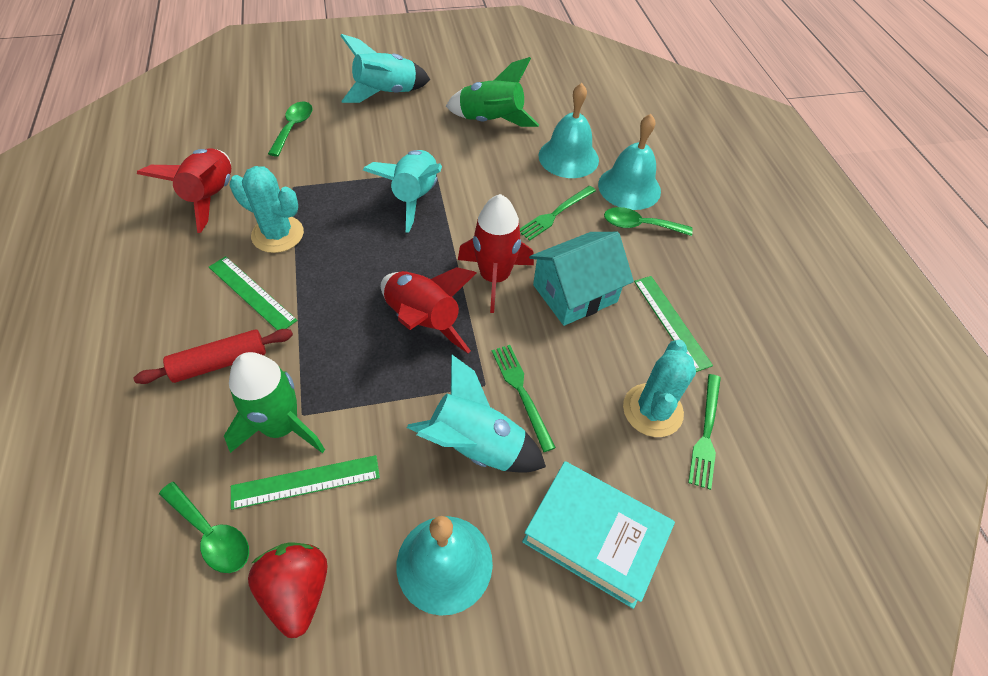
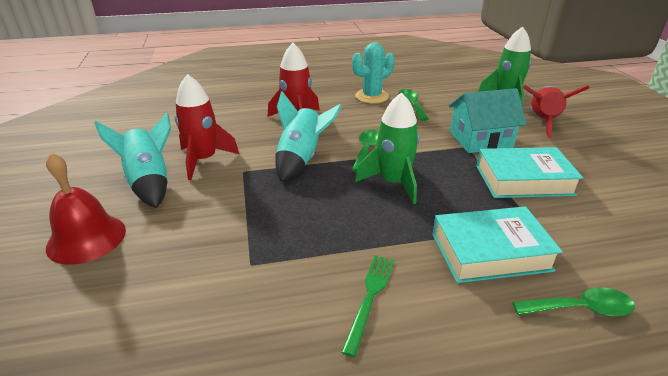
green fork: 3 -> 1
green ruler: 3 -> 0
red bell: 0 -> 1
red rolling pin: 1 -> 0
red strawberry: 1 -> 0
turquoise bell: 3 -> 0
turquoise book: 1 -> 2
turquoise cactus: 2 -> 1
turquoise rocket: 3 -> 2

